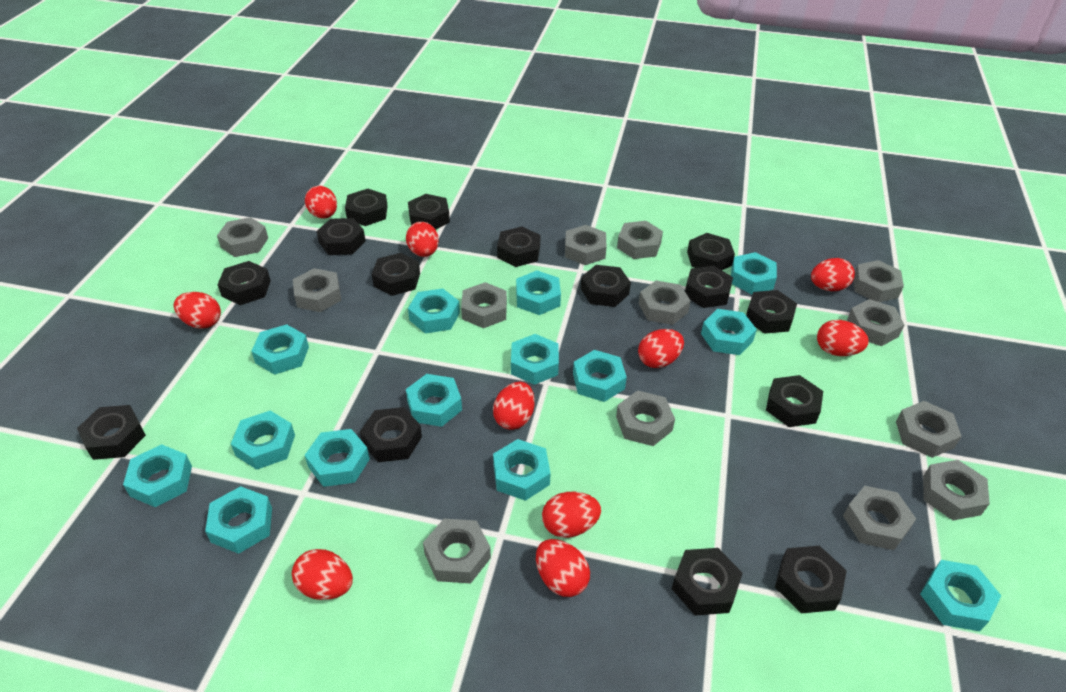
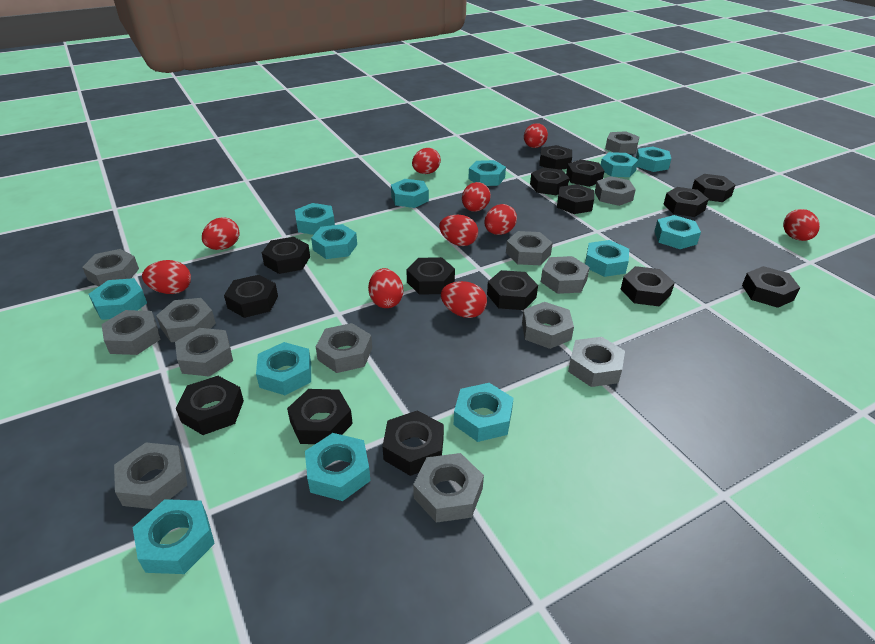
turquoise nut: 14 -> 13

